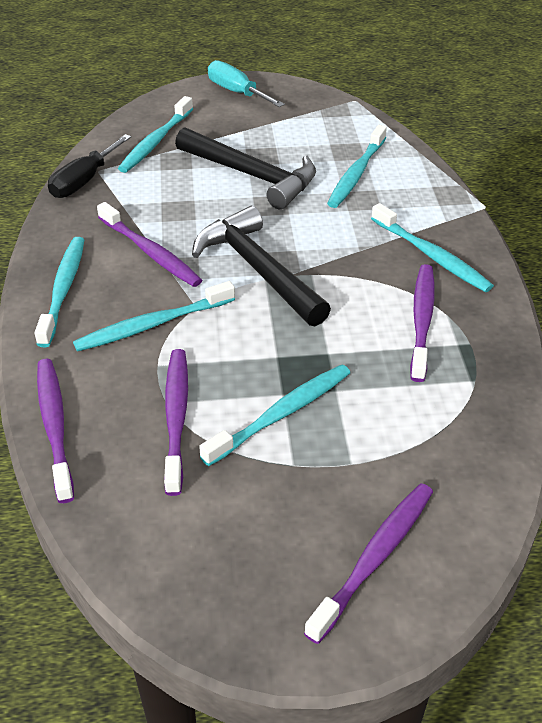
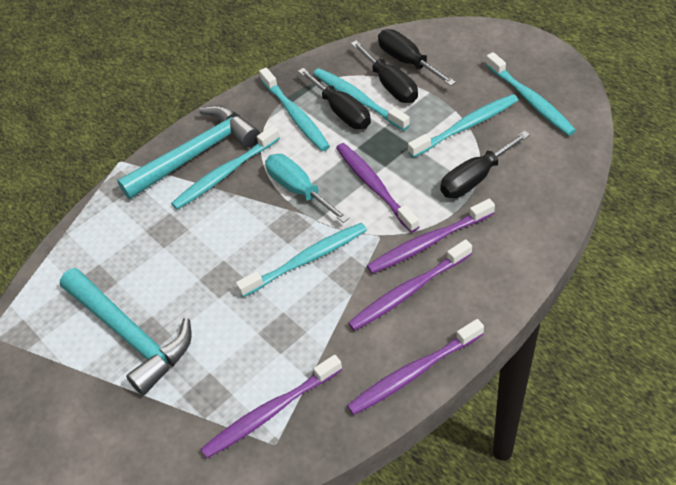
black hammer: 2 -> 0
black screwdriver: 1 -> 4
turquoise hammer: 0 -> 2

